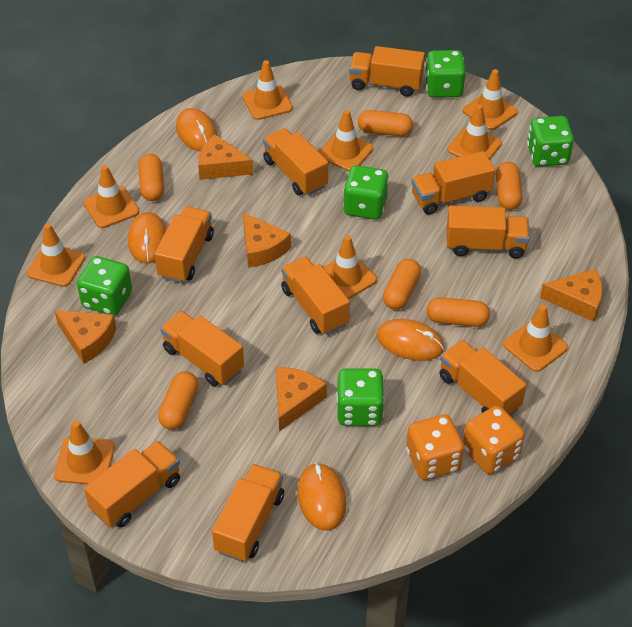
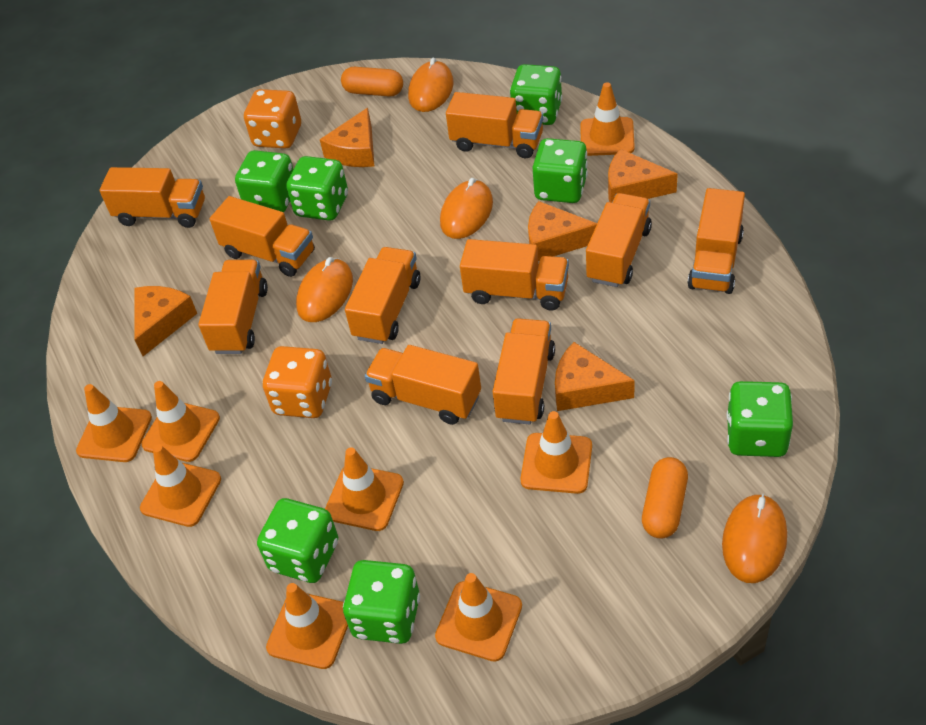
green dice: 5 -> 7
orange capsule: 6 -> 2
orange traffic cone: 9 -> 8

